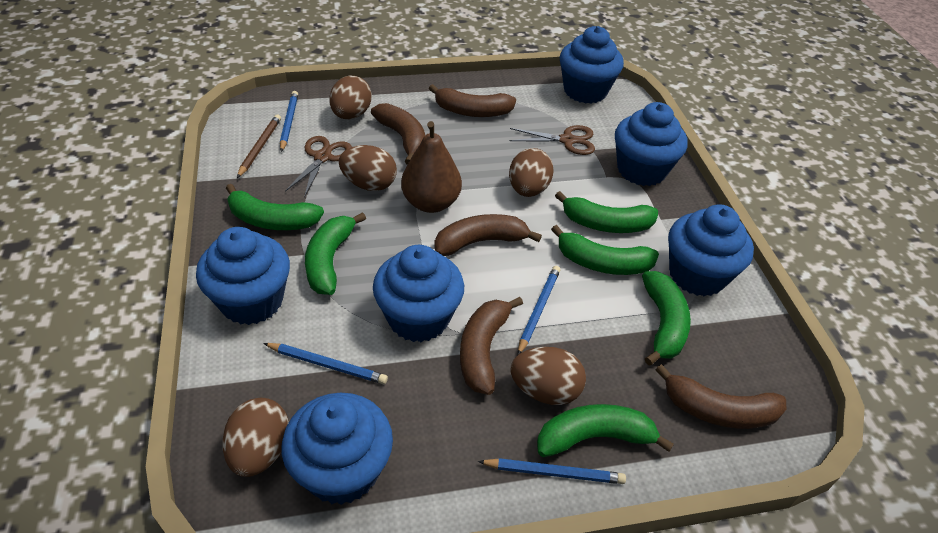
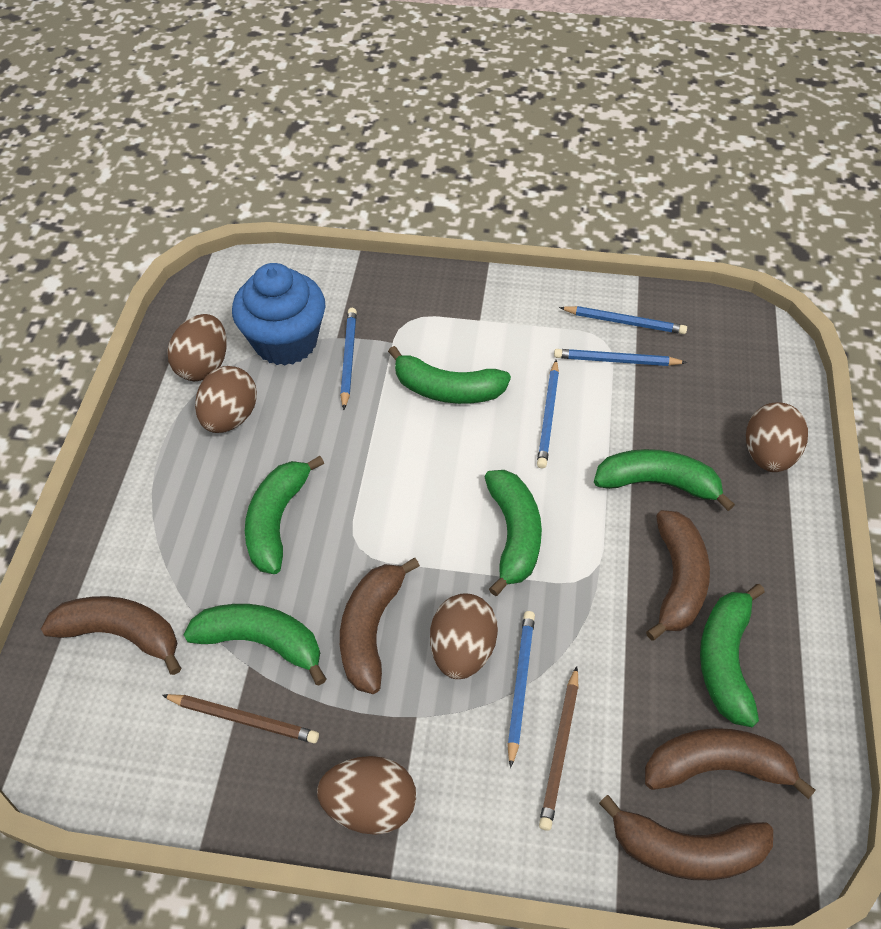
blue cupcake: 6 -> 1
blue pencil: 4 -> 5
brown pear: 1 -> 0
brown pencil: 1 -> 2
brown scissors: 2 -> 0

